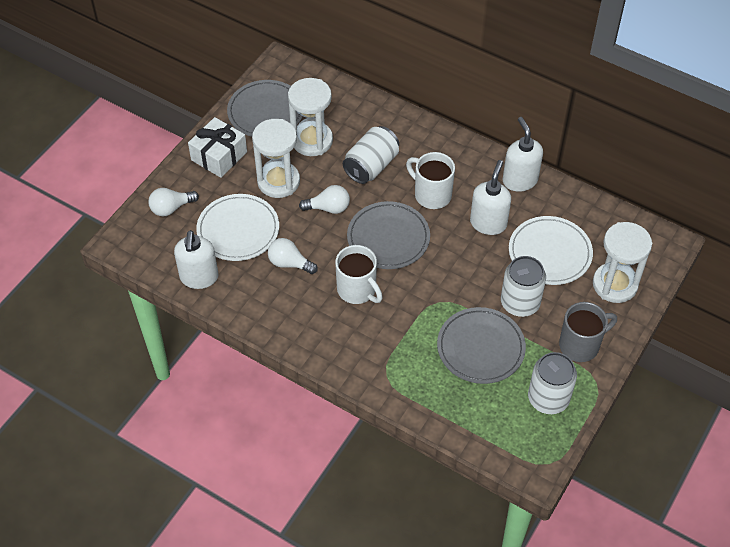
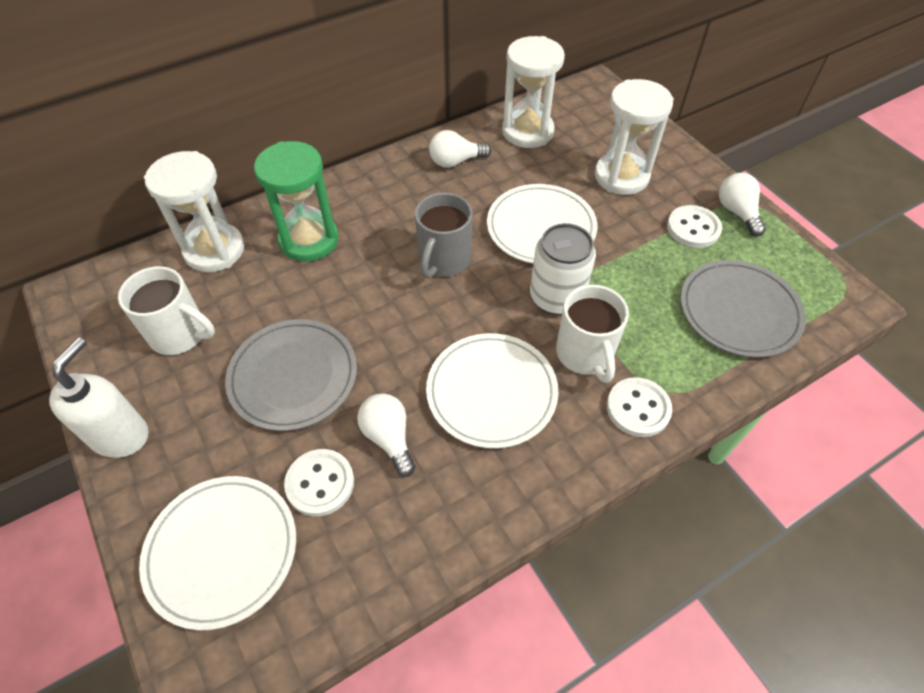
green hourglass: 0 -> 1
grey plate: 3 -> 2
white button: 0 -> 3
white can: 3 -> 1
white gift: 1 -> 0
white plate: 2 -> 3
white soap dispenser: 3 -> 1

